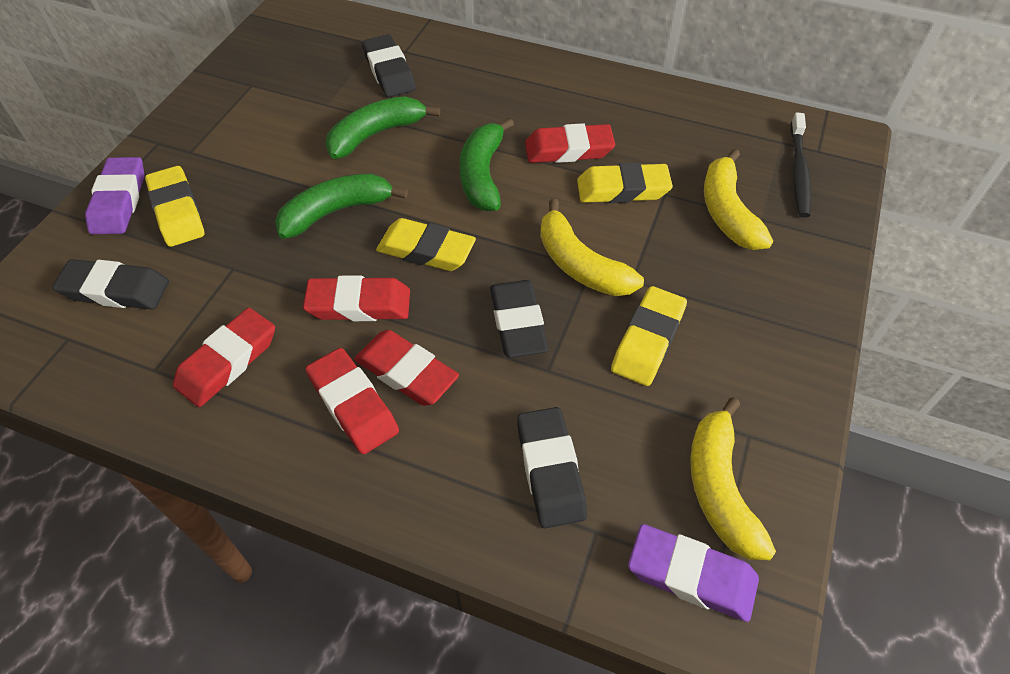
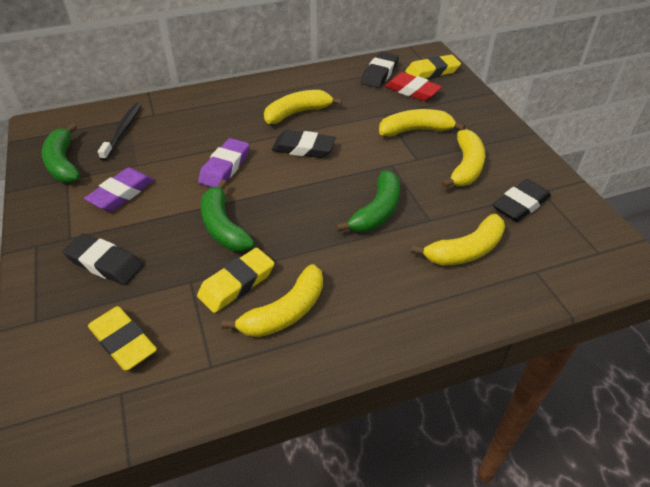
red eraser: 5 -> 1
yellow banana: 3 -> 5
yellow eraser: 4 -> 3

